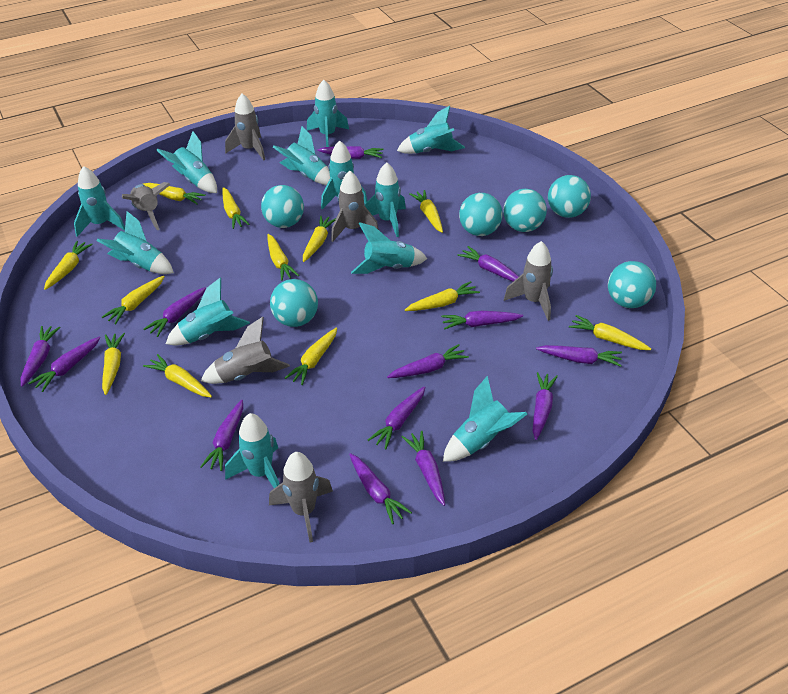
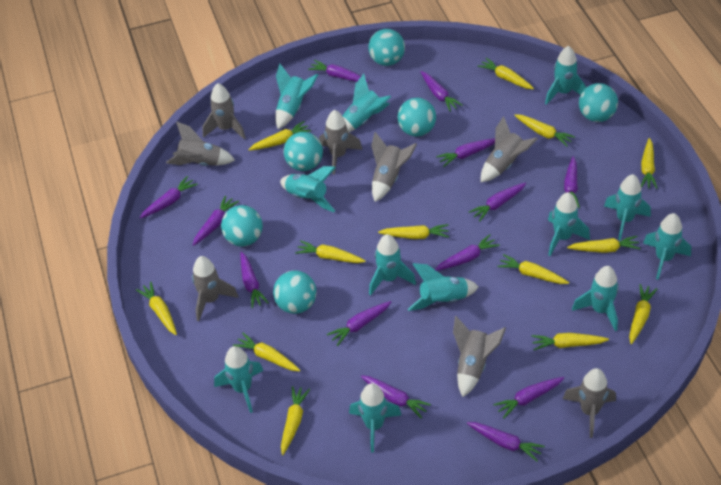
grey rocket: 6 -> 8
yellow carrot: 12 -> 13

